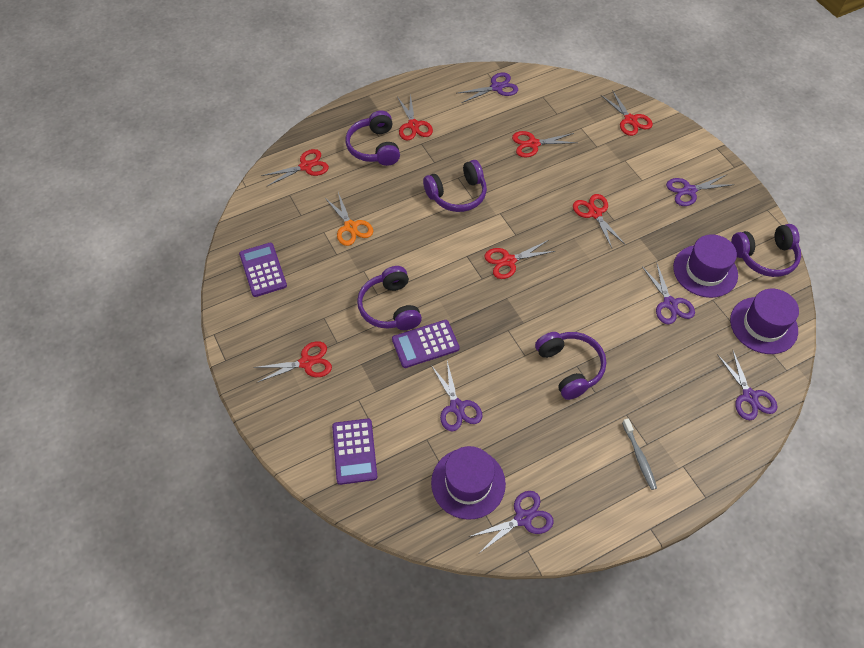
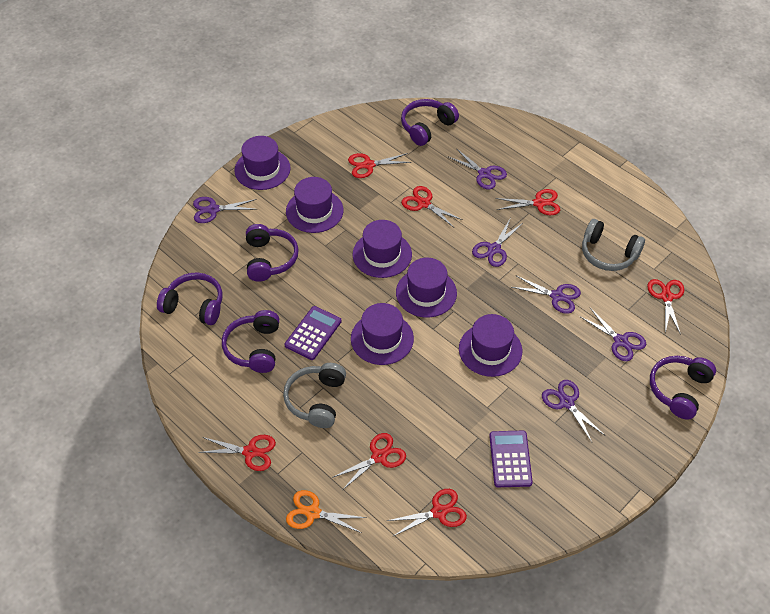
grey headphones: 0 -> 2
grey toothbrush: 1 -> 0
purple calculator: 3 -> 2
purple hat: 3 -> 6

